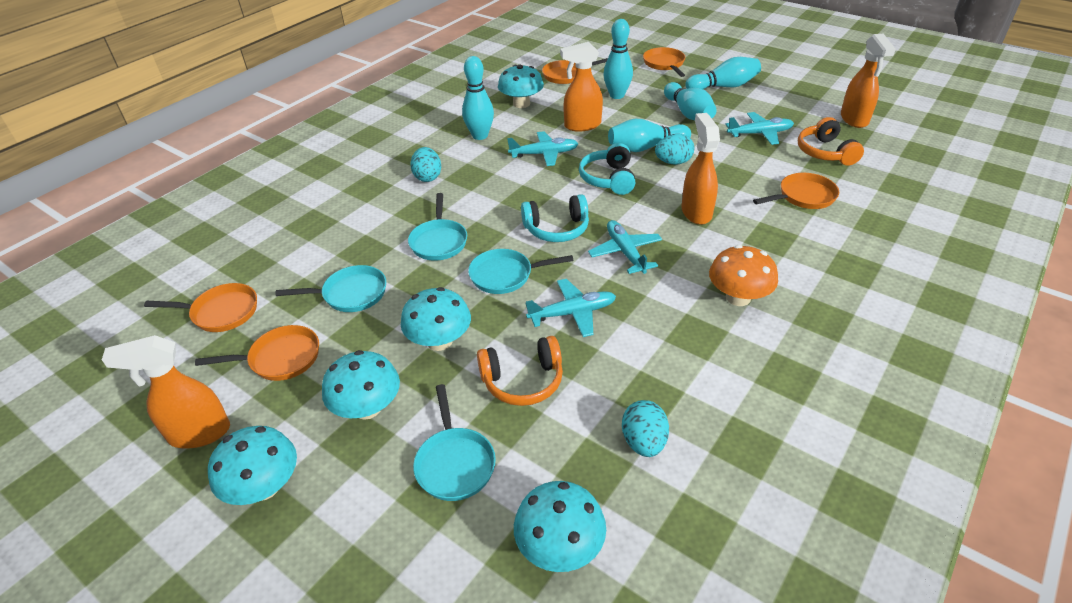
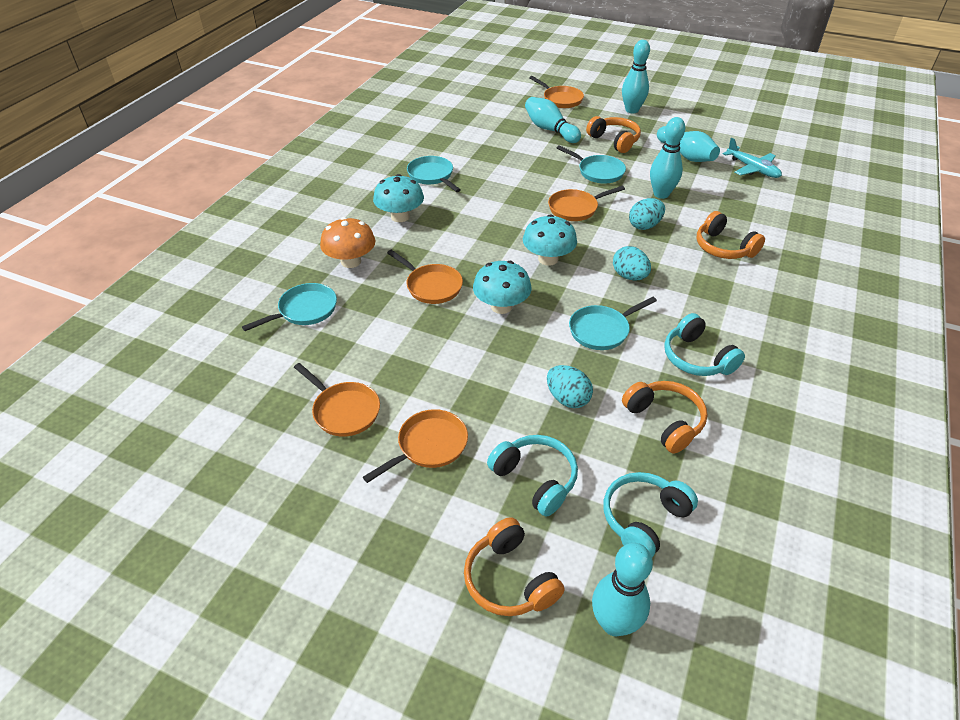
orange headphones: 2 -> 4
orange spray bottle: 4 -> 0
turquoise headphones: 2 -> 3
turquoise mushroom: 5 -> 3
turquoise plane: 4 -> 1

